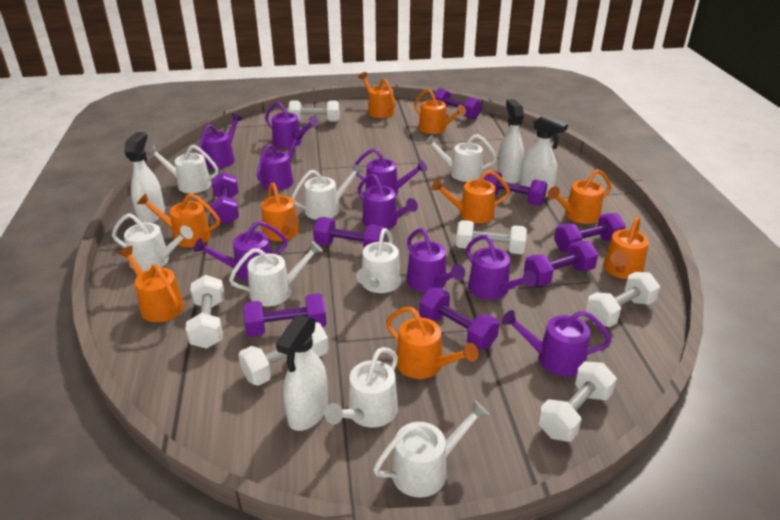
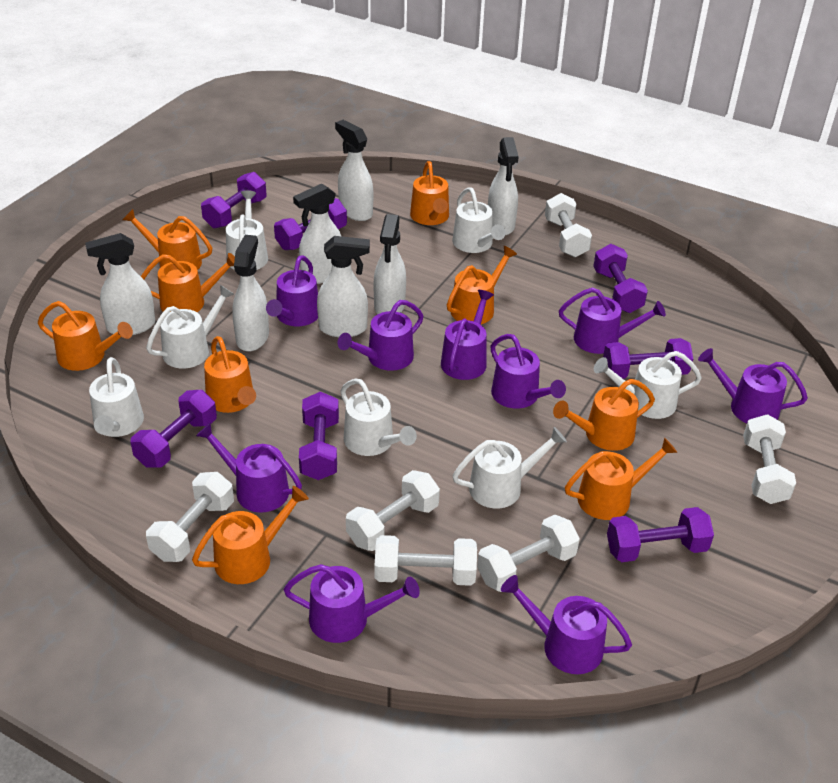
purple dumbbell: 8 -> 7
white spray bottle: 4 -> 7
white watering can: 8 -> 7

